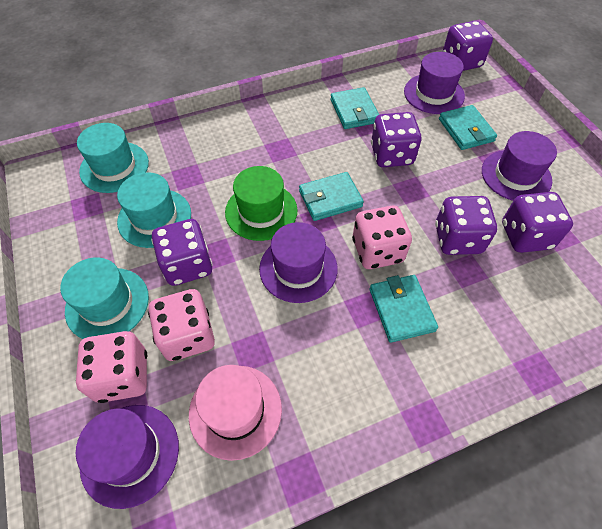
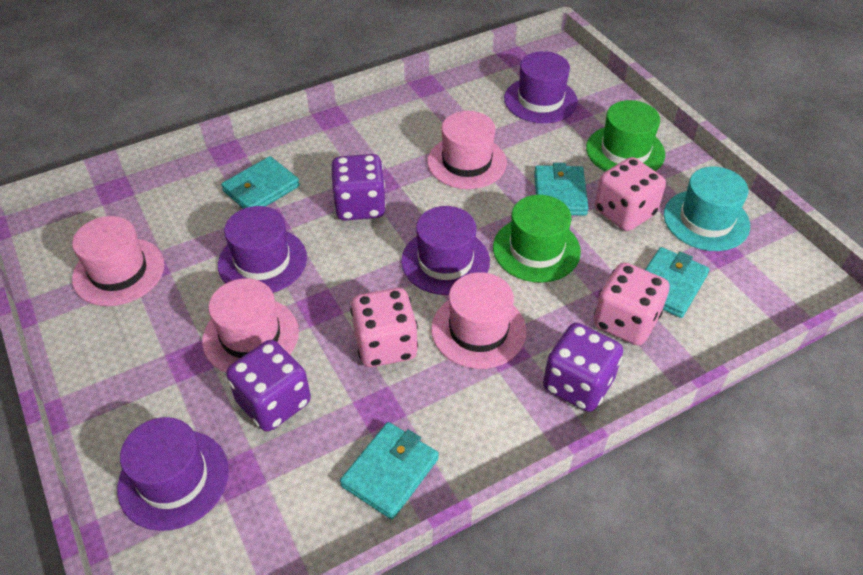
green hat: 1 -> 2
pink hat: 1 -> 4
purple dice: 5 -> 3
turquoise hat: 3 -> 1

